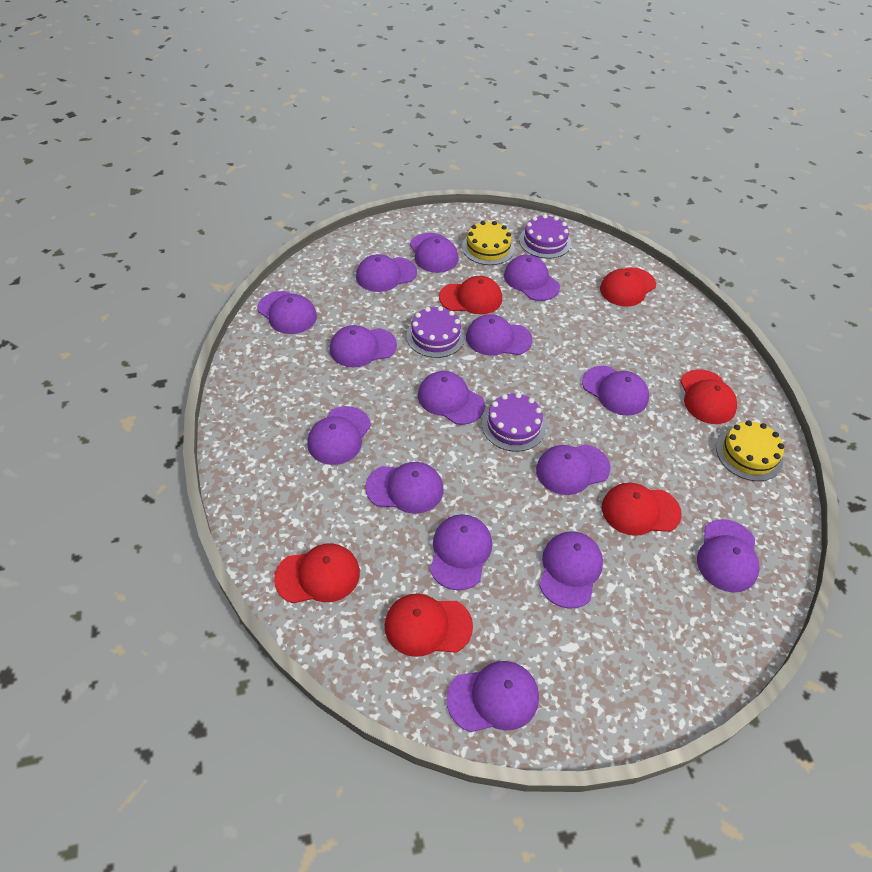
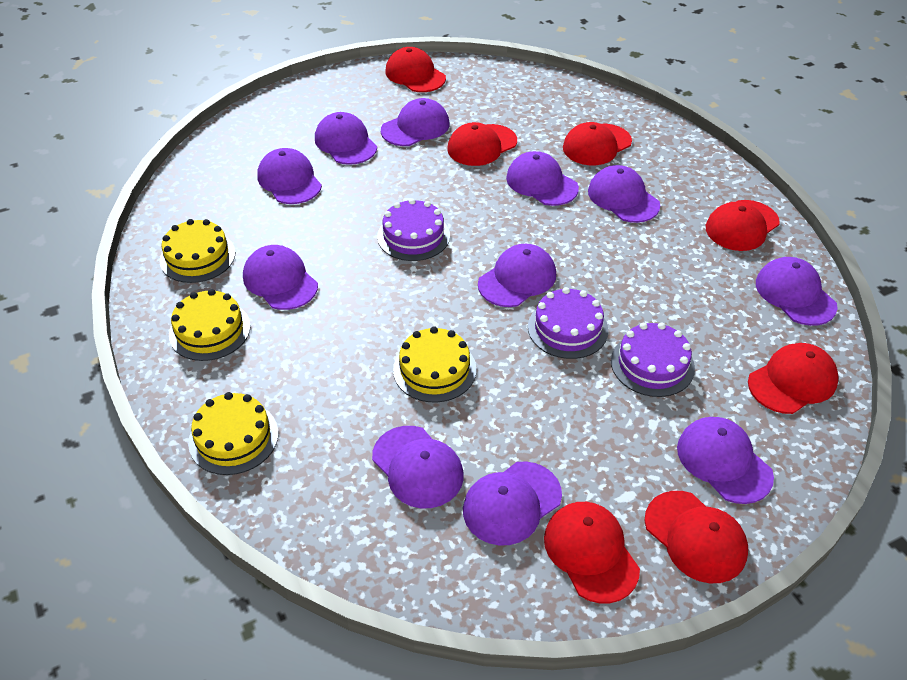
purple cap: 15 -> 11
red cap: 6 -> 7
yellow cake: 2 -> 4

